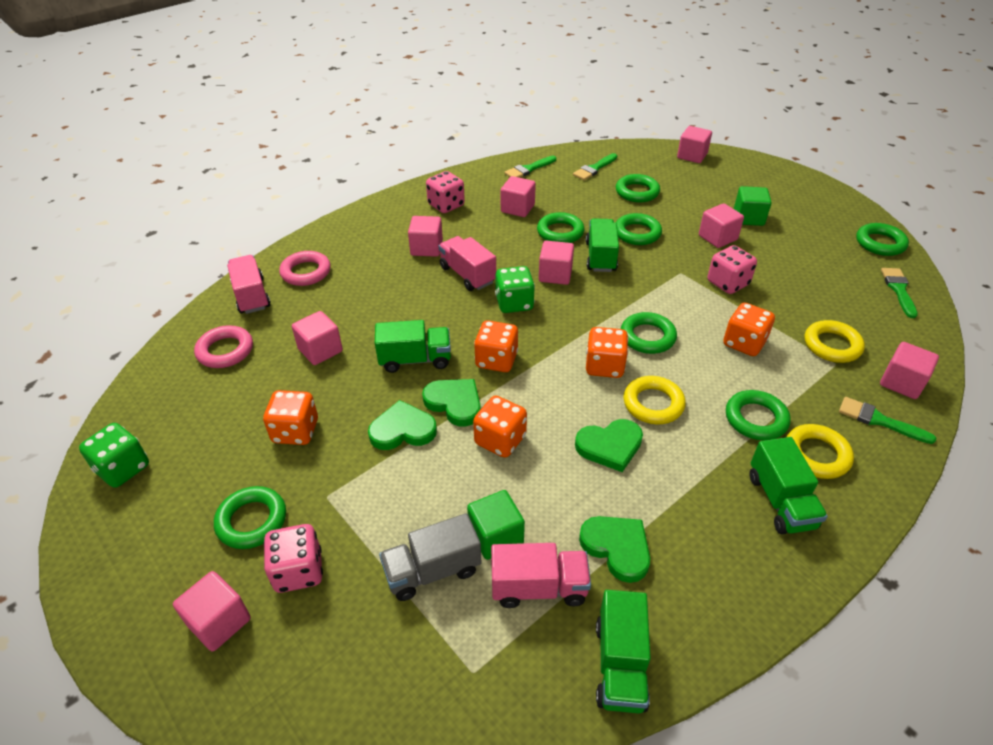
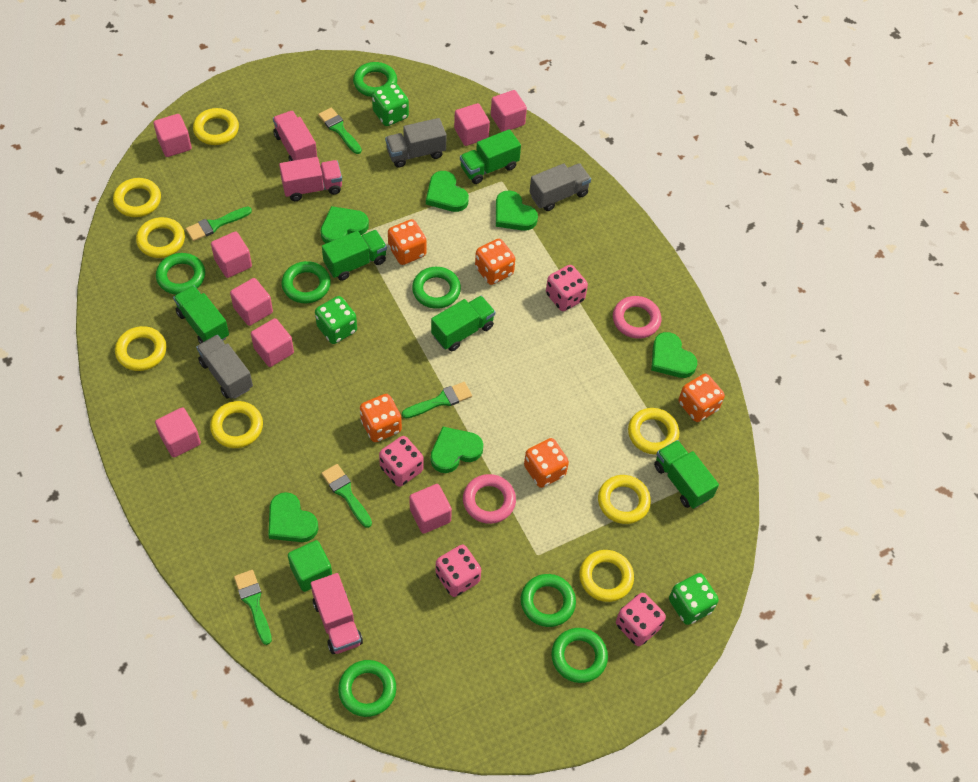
green brush: 4 -> 5
green cube: 2 -> 1
green dice: 2 -> 3
green heart: 4 -> 6
green truck: 4 -> 5
grey truck: 1 -> 3
pink dice: 3 -> 4
yellow ring: 3 -> 8

